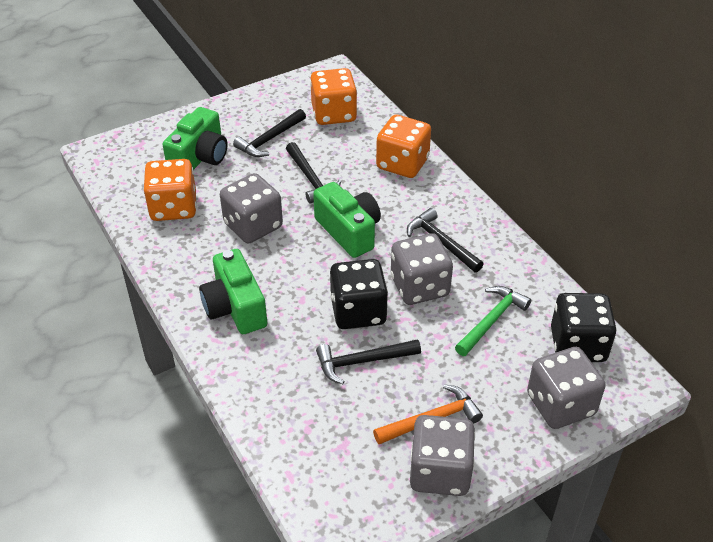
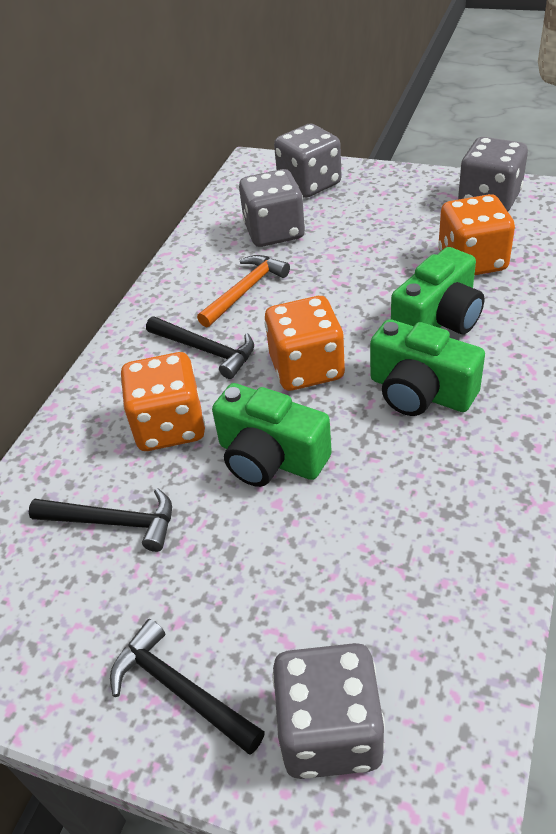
black dice: 2 -> 0
black hammer: 4 -> 3
green hammer: 1 -> 0

